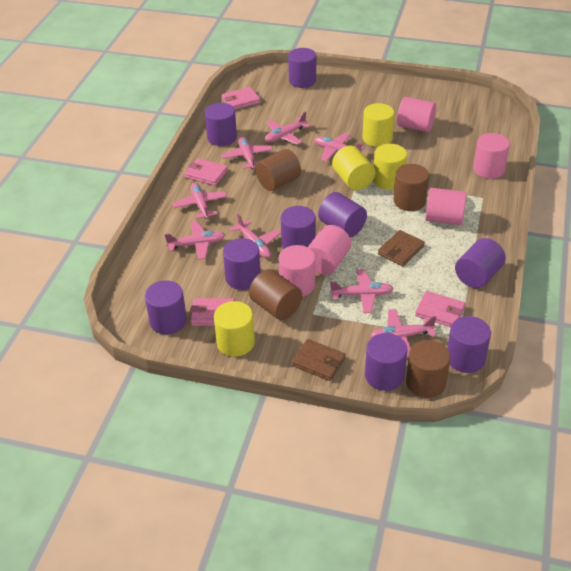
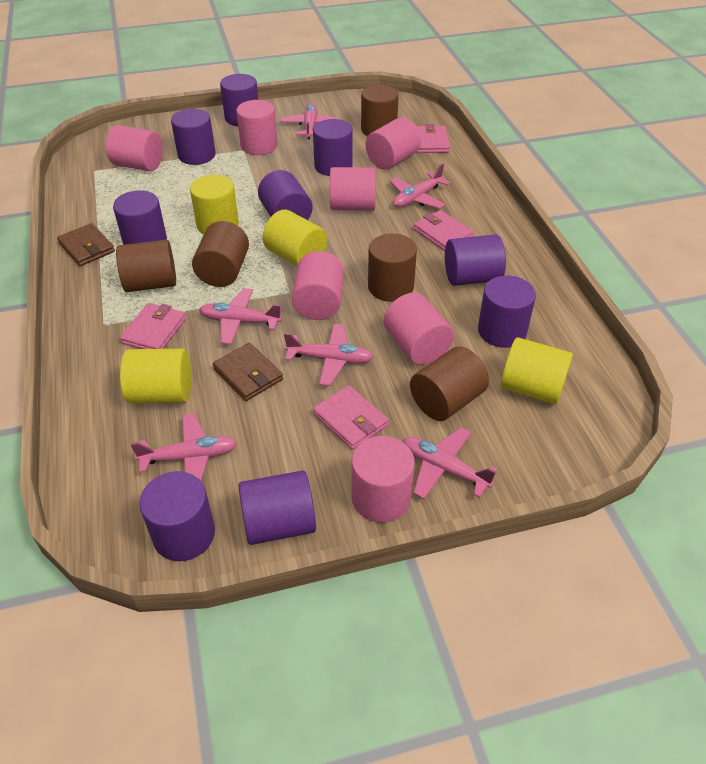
brown cylinder: 4 -> 5
pink cylinder: 5 -> 7
pink plane: 8 -> 6

